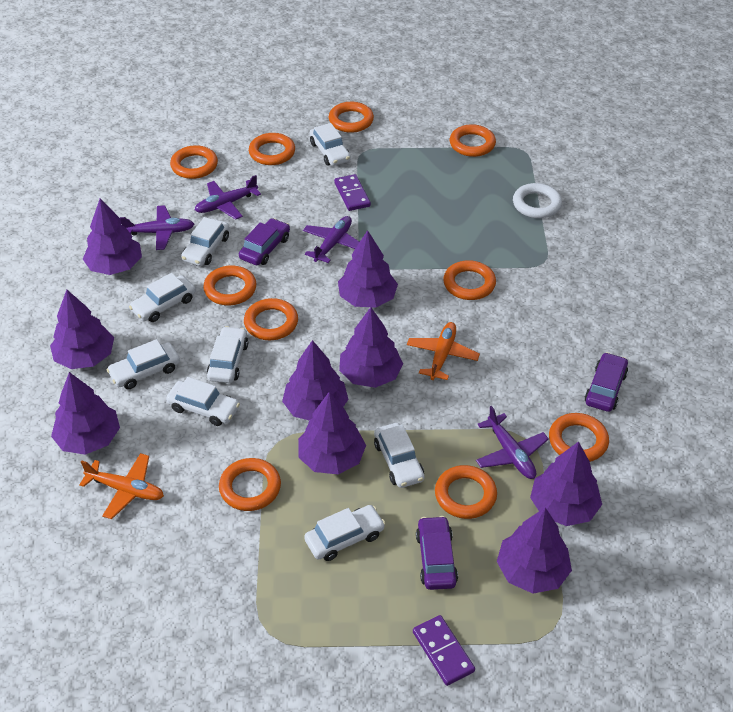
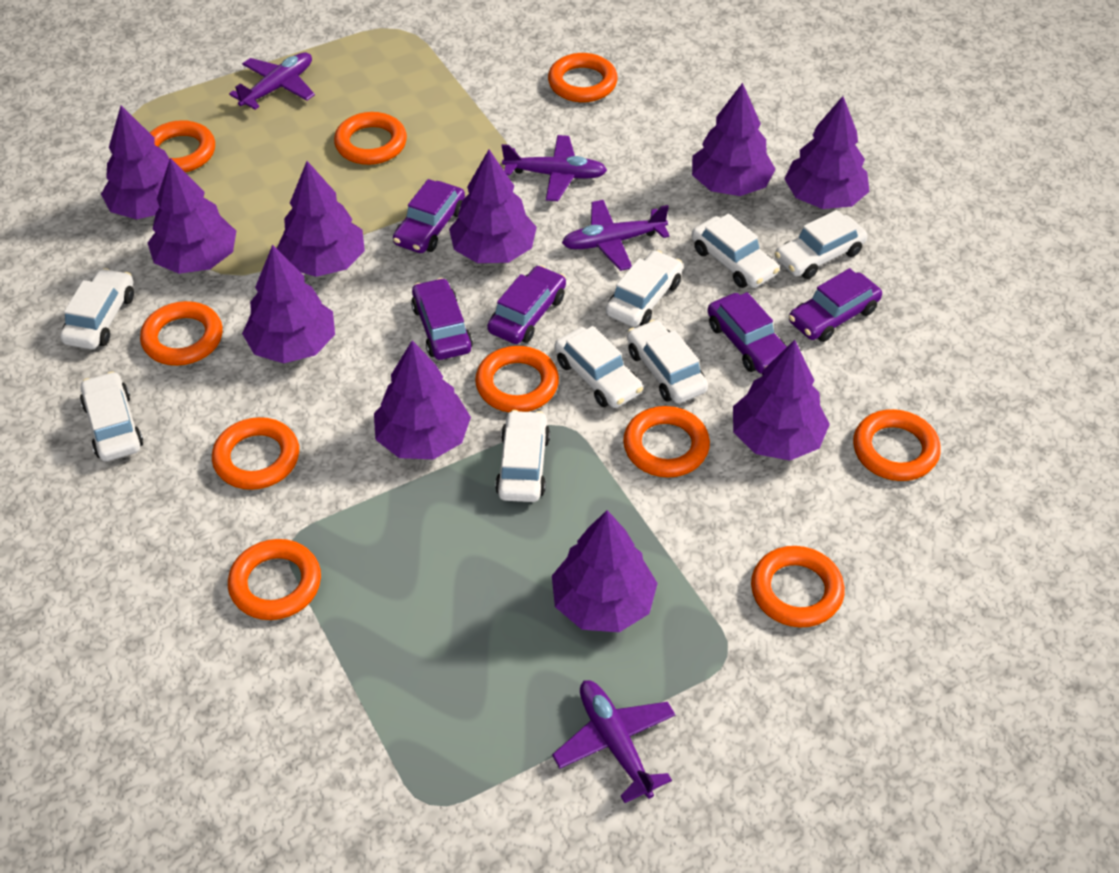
orange plane: 2 -> 0
purple car: 3 -> 5
purple domino: 2 -> 0
purple tree: 9 -> 10
white ring: 1 -> 0

